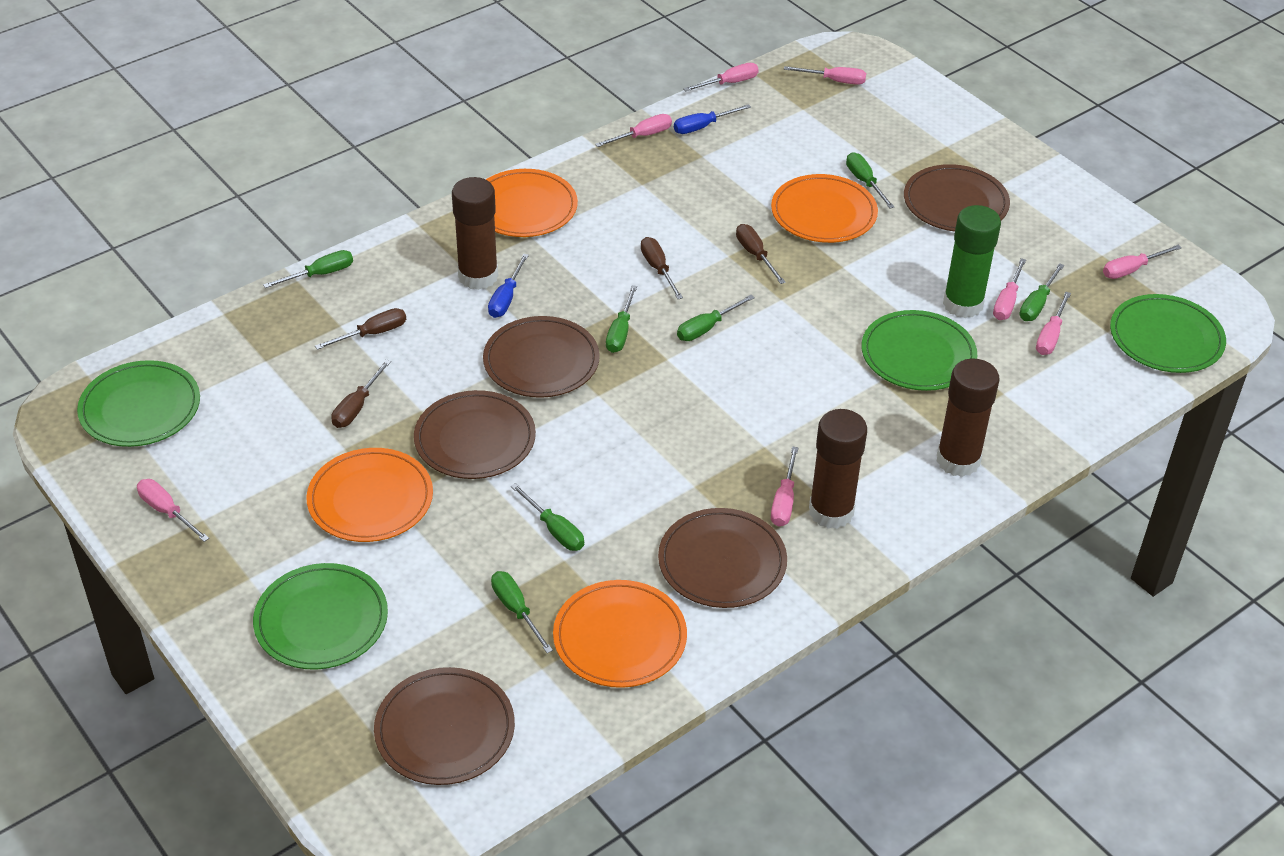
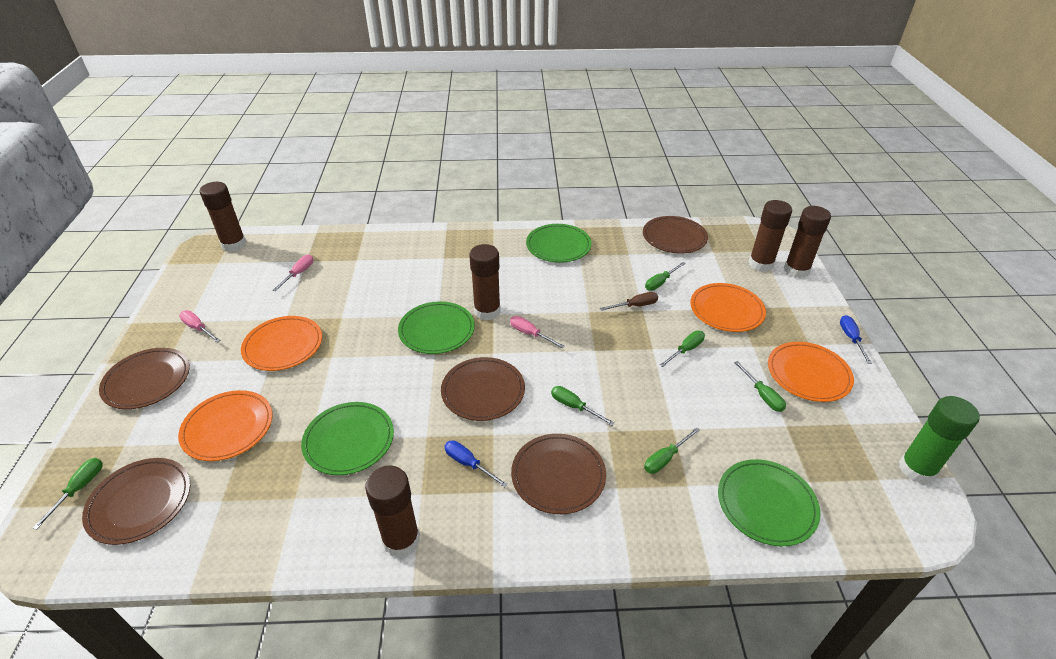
brown glue stick: 3 -> 5
brown screwdriver: 4 -> 1
green screwdriver: 7 -> 6
pink screwdriver: 8 -> 3

